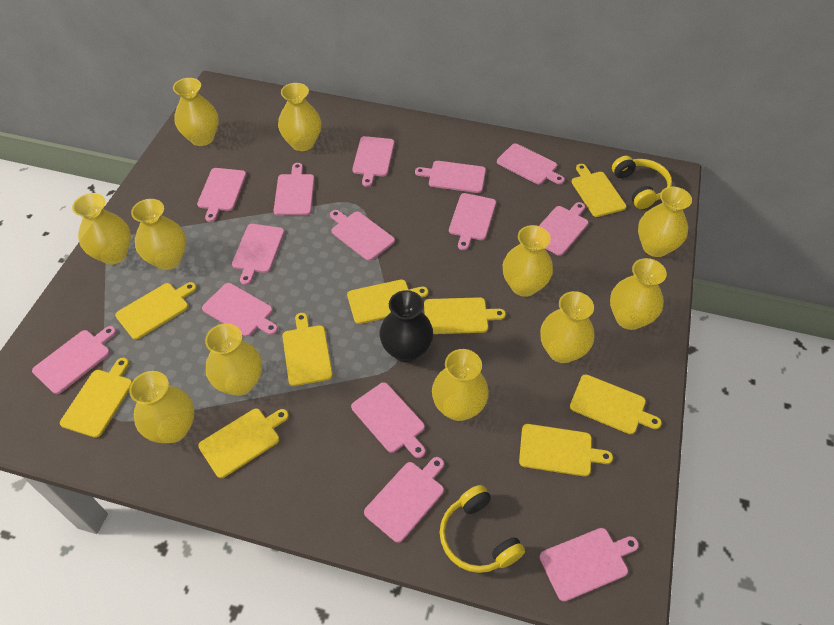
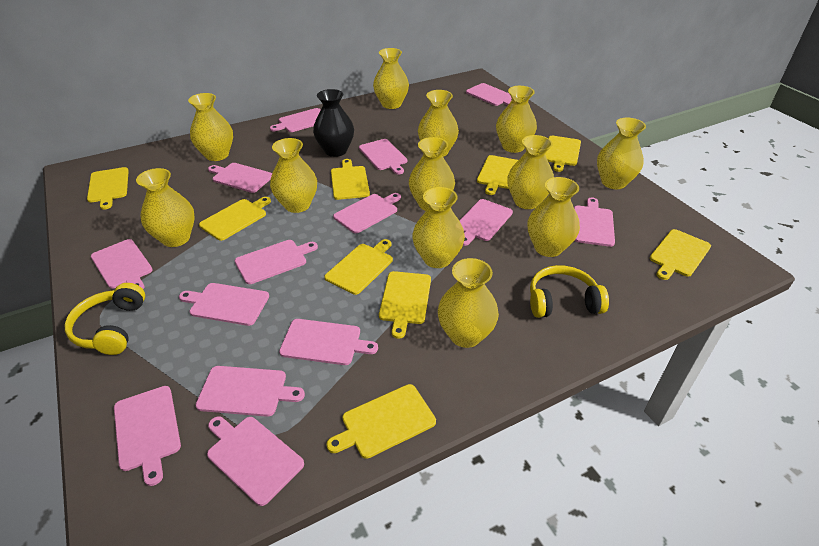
yellow vase: 11 -> 12

